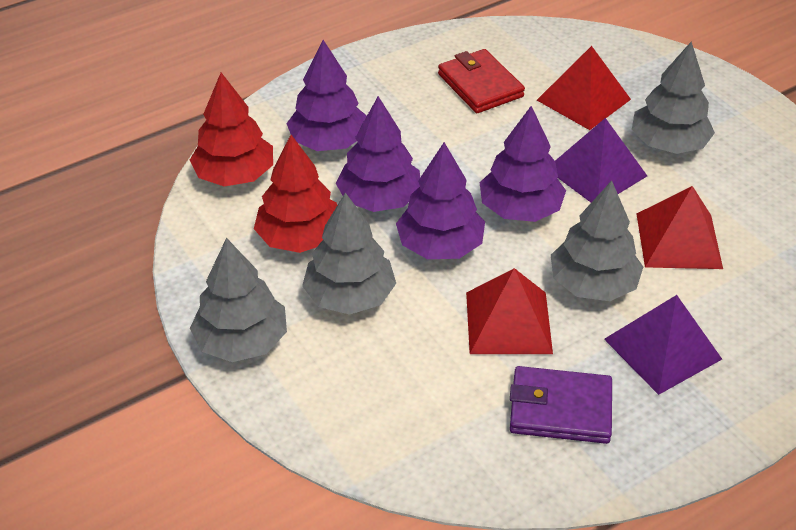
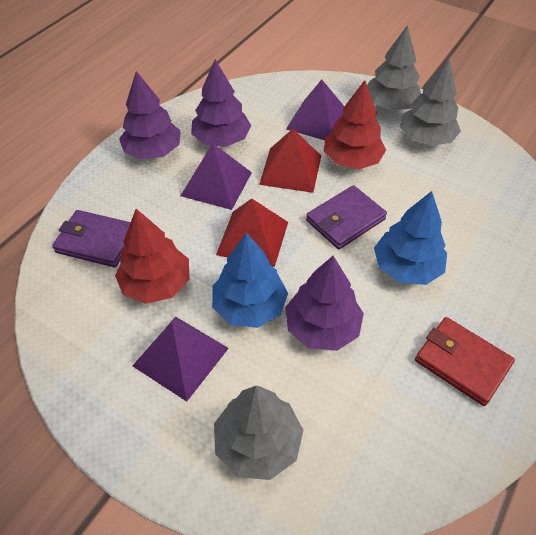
blue tree: 0 -> 2
grey tree: 4 -> 3
purple pyramid: 2 -> 3
purple tree: 4 -> 3
purple wallet: 1 -> 2
red pyramid: 3 -> 2

